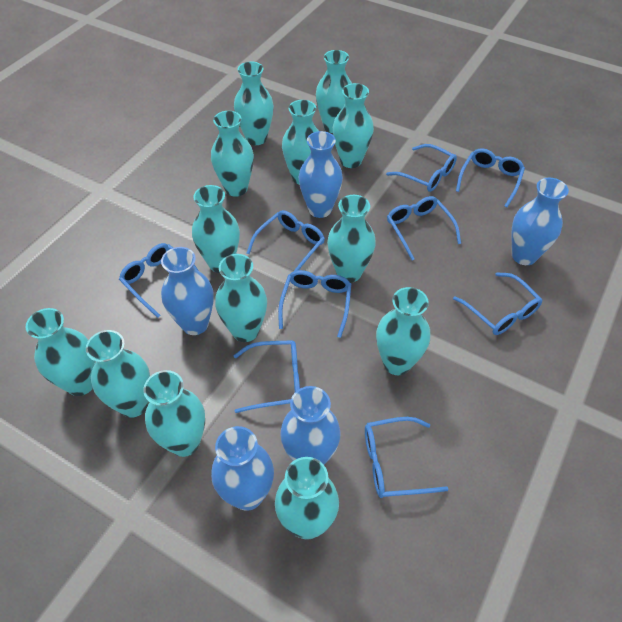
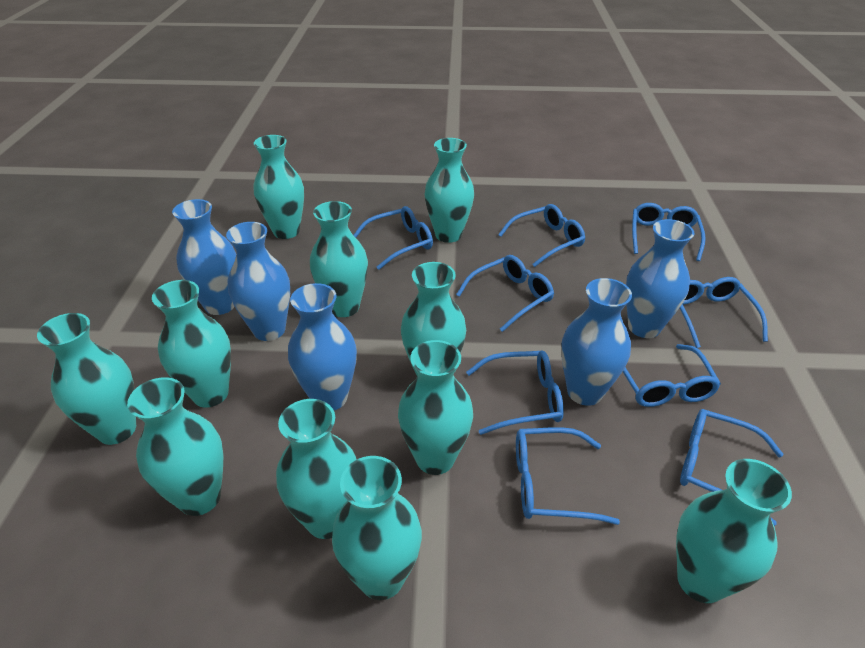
turquoise vase: 13 -> 11

